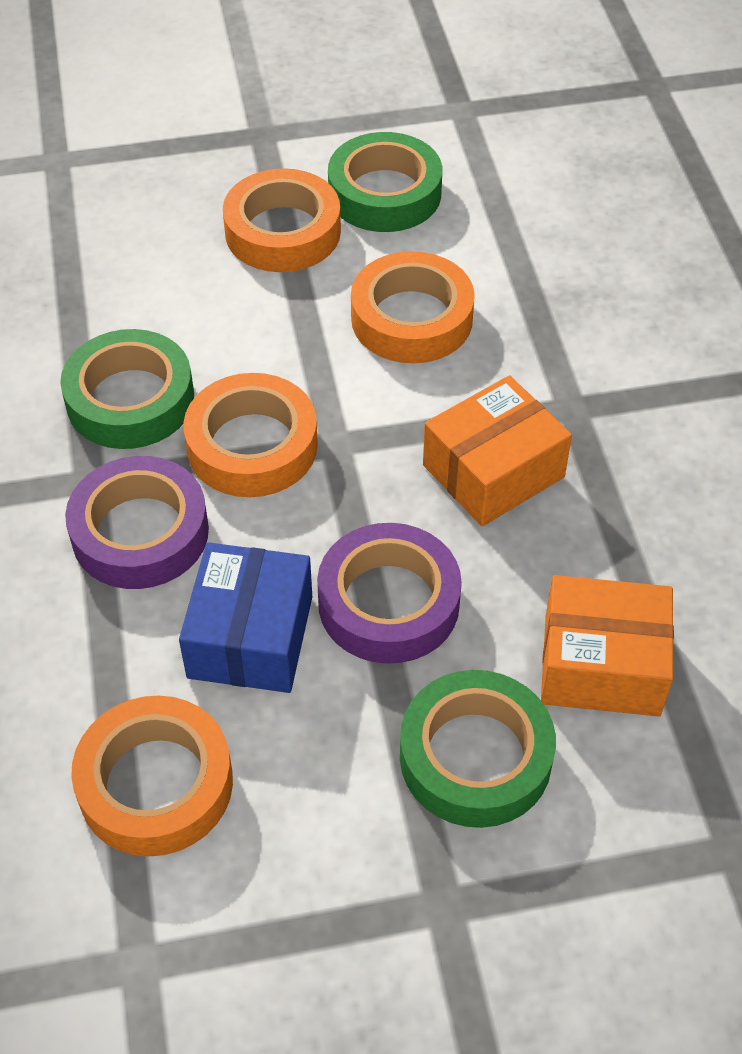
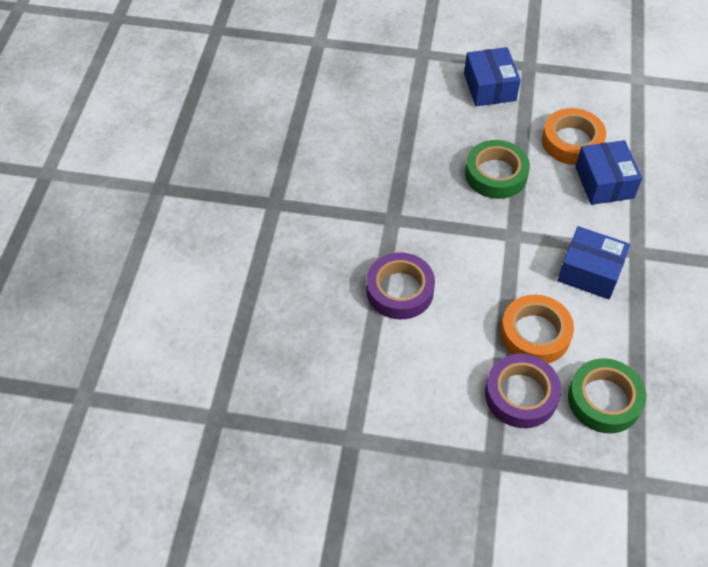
blue box: 1 -> 3
green tape: 3 -> 2
orange box: 2 -> 0
orange tape: 4 -> 2

